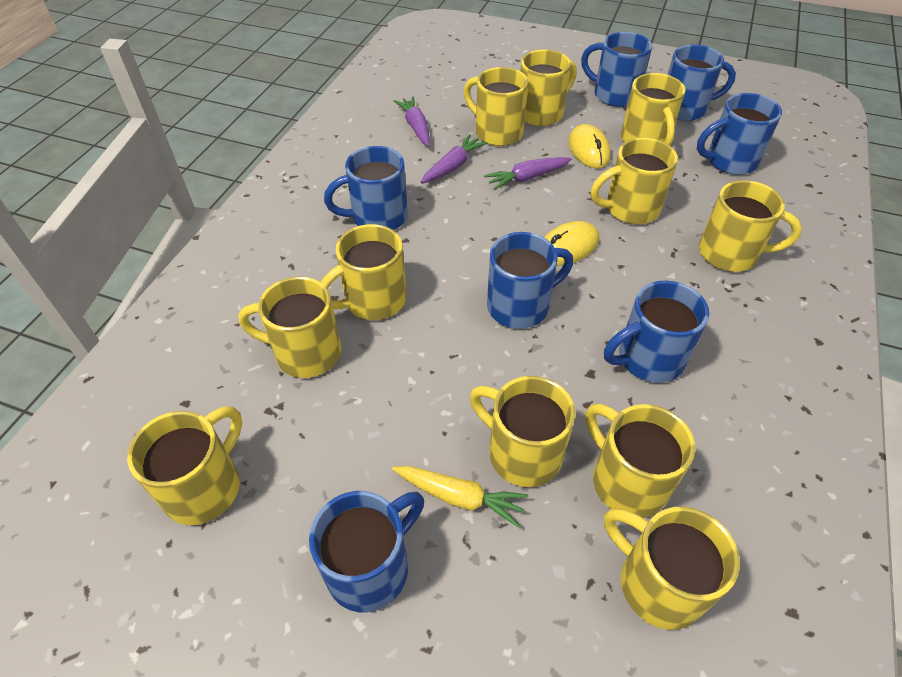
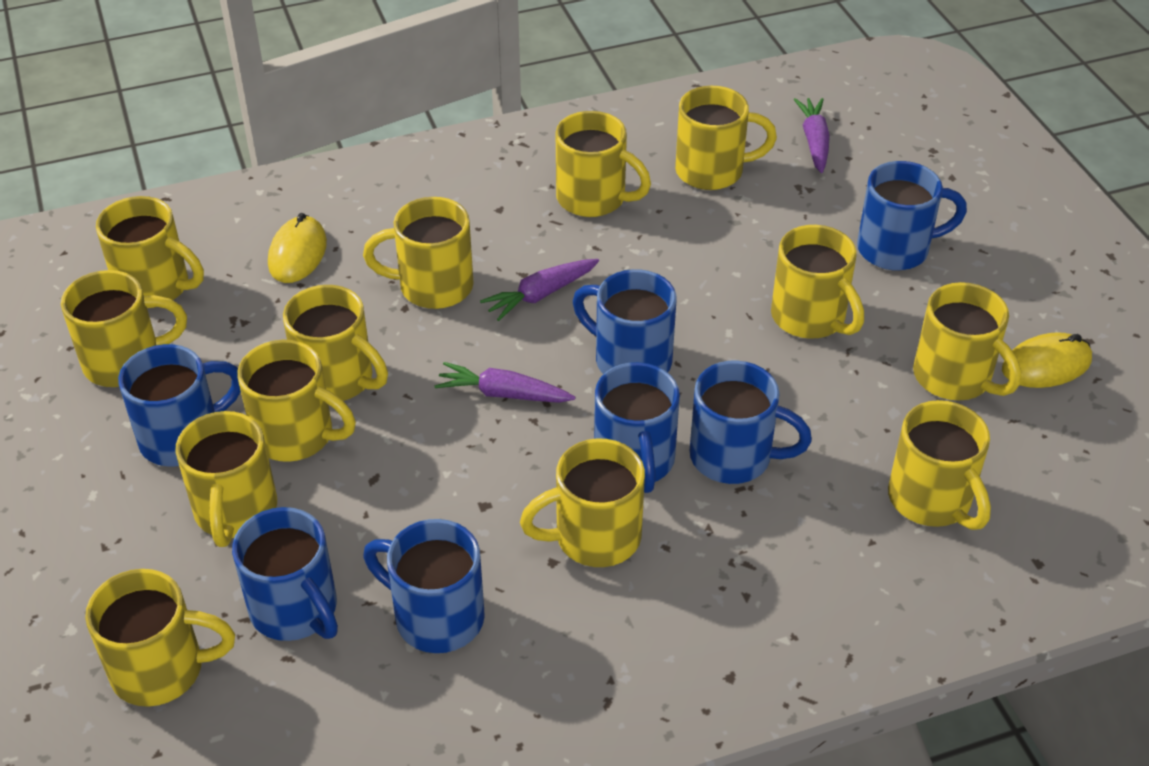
yellow carrot: 1 -> 0
yellow mug: 11 -> 13

